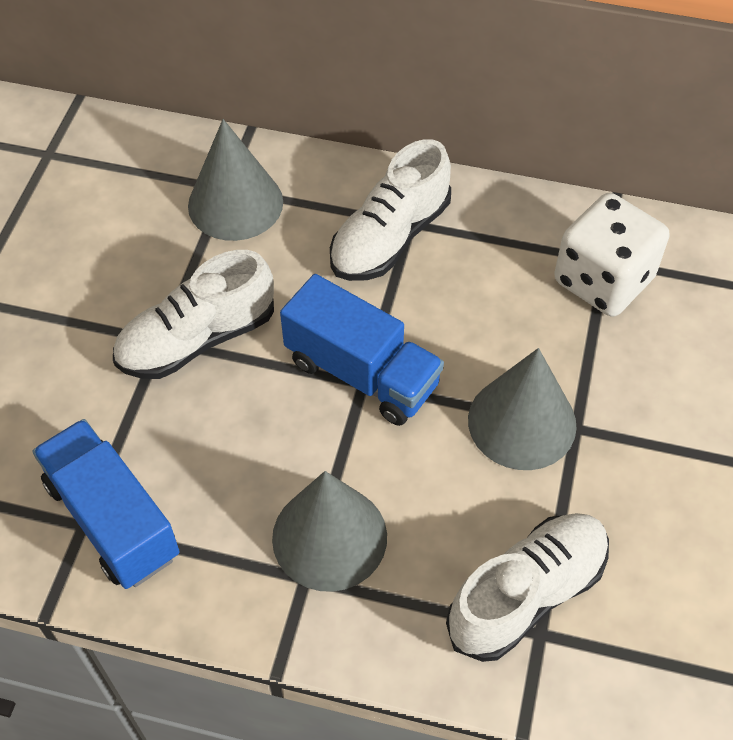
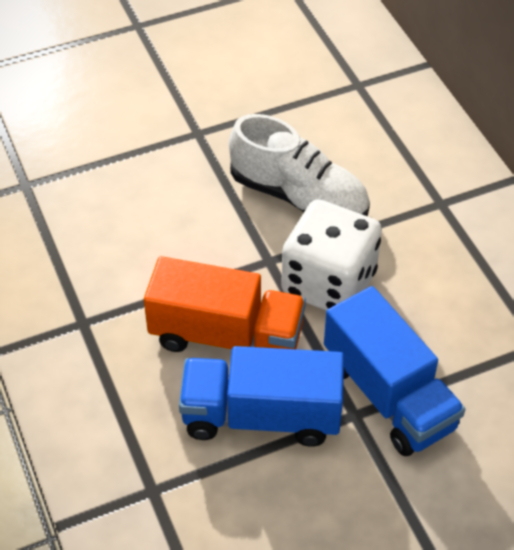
grey cone: 3 -> 0
orange truck: 0 -> 1
white shoe: 3 -> 1

